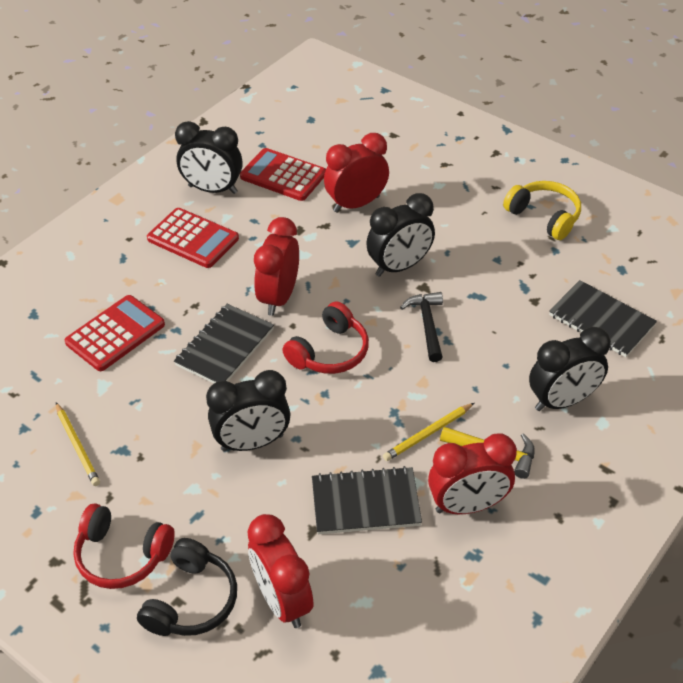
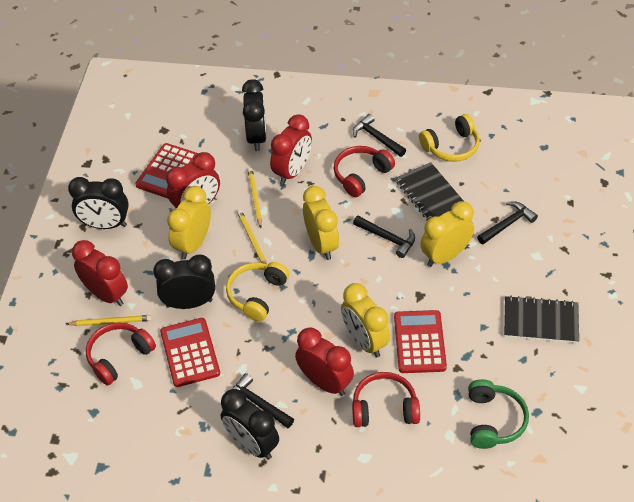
black hammer: 1 -> 4
black headphones: 1 -> 0
black notebook: 3 -> 2
green headphones: 0 -> 1
red headphones: 2 -> 3
yellow clock: 0 -> 4
yellow hammer: 1 -> 0
yellow headphones: 1 -> 2
yellow pencil: 2 -> 3

